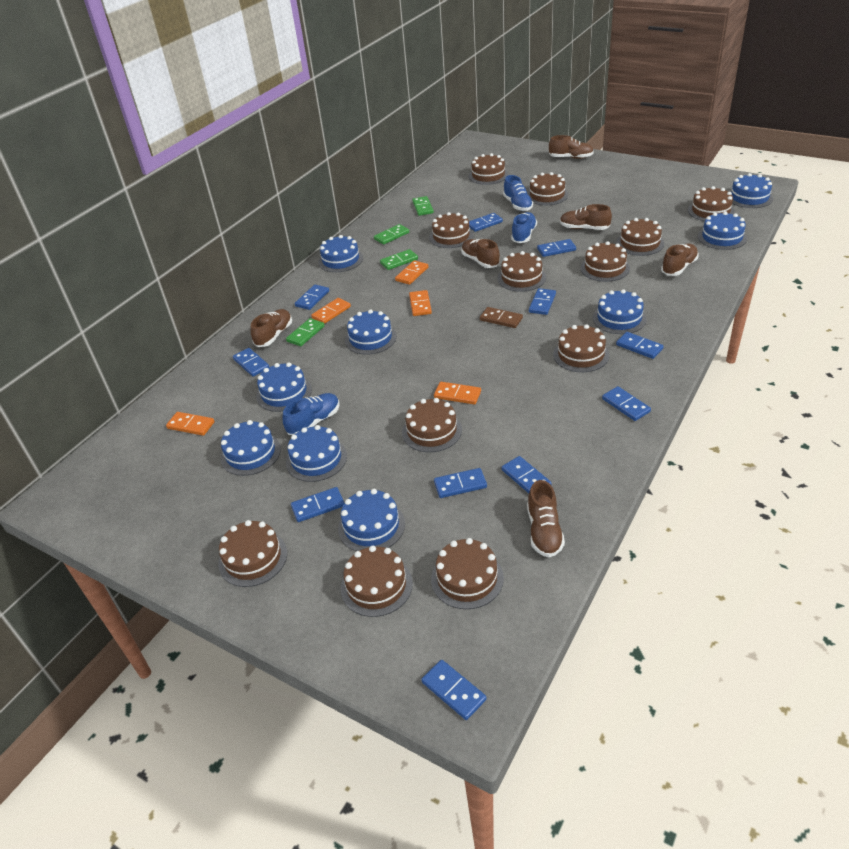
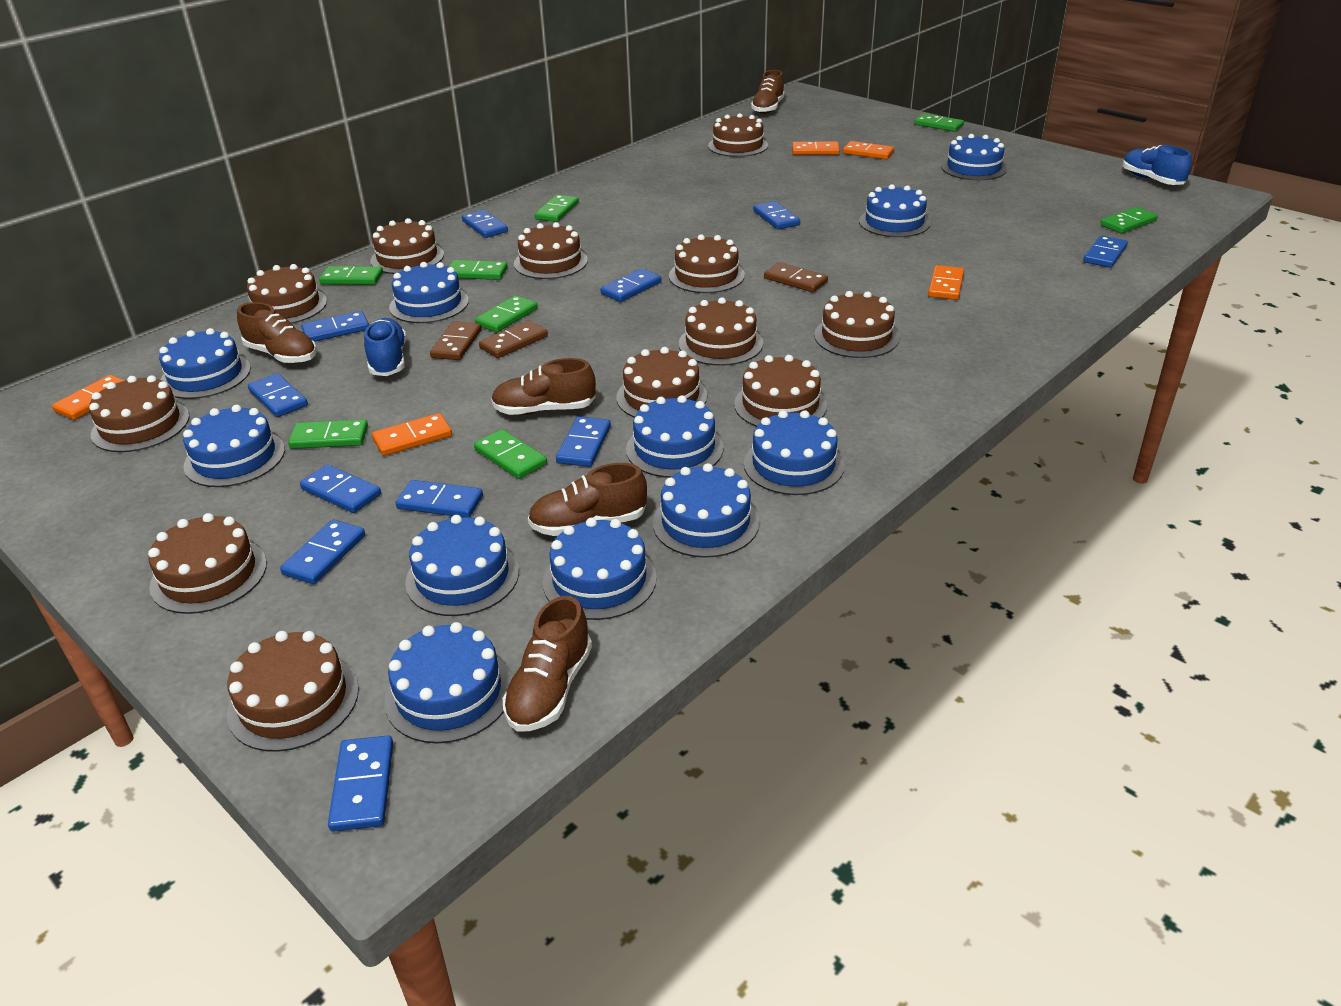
blue cake: 9 -> 11
blue shoe: 3 -> 2
brown domino: 1 -> 3
brown shoe: 6 -> 5
green domino: 4 -> 8

